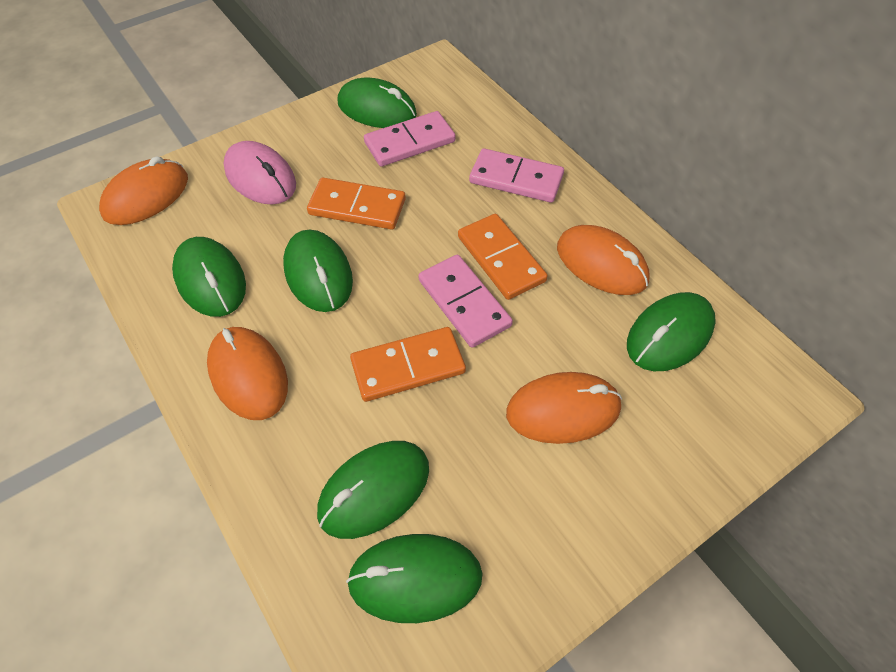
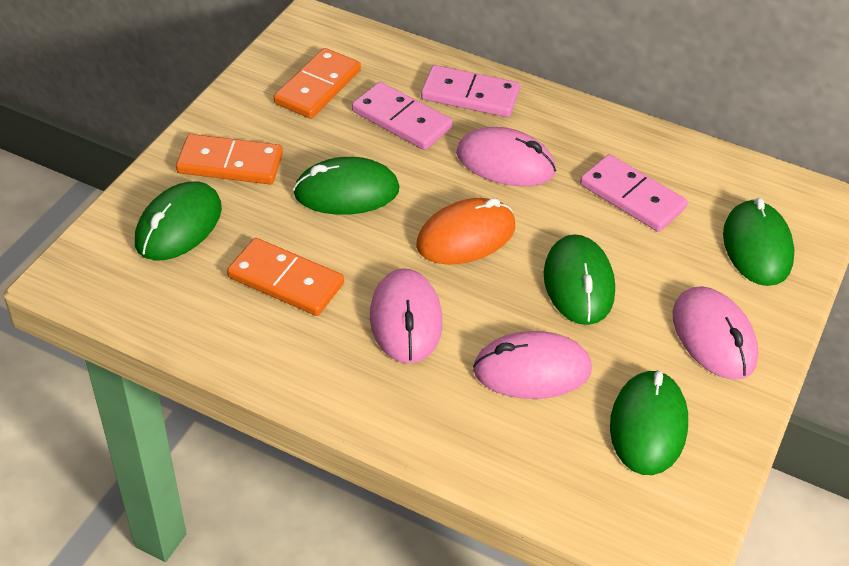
green mouse: 6 -> 5
orange mouse: 4 -> 1
pink mouse: 1 -> 4

